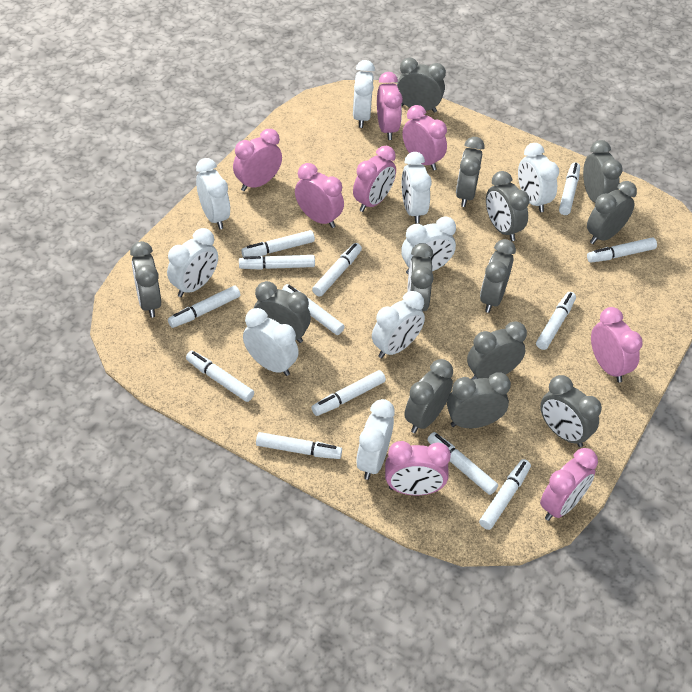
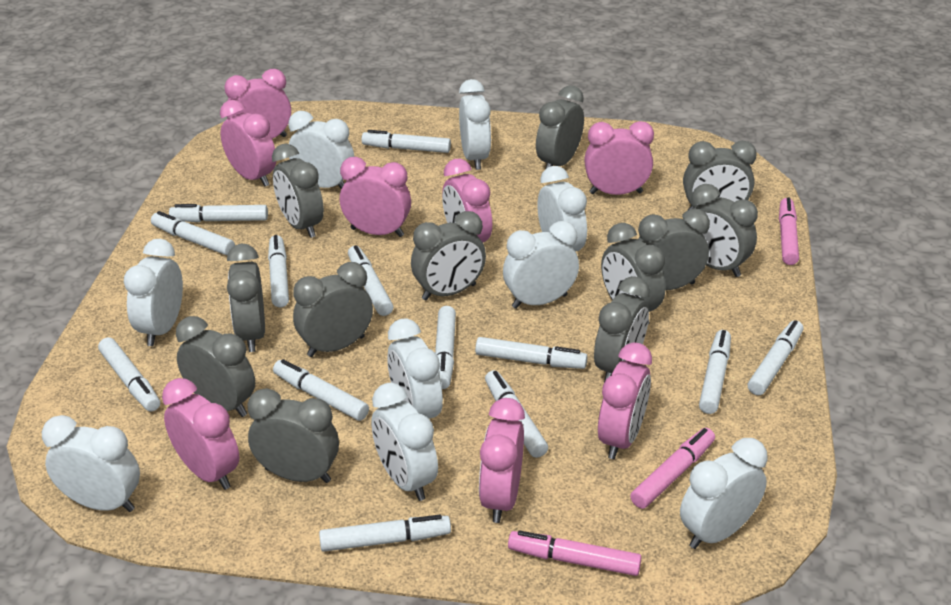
grey clock: 13 -> 12
pink marker: 0 -> 3

